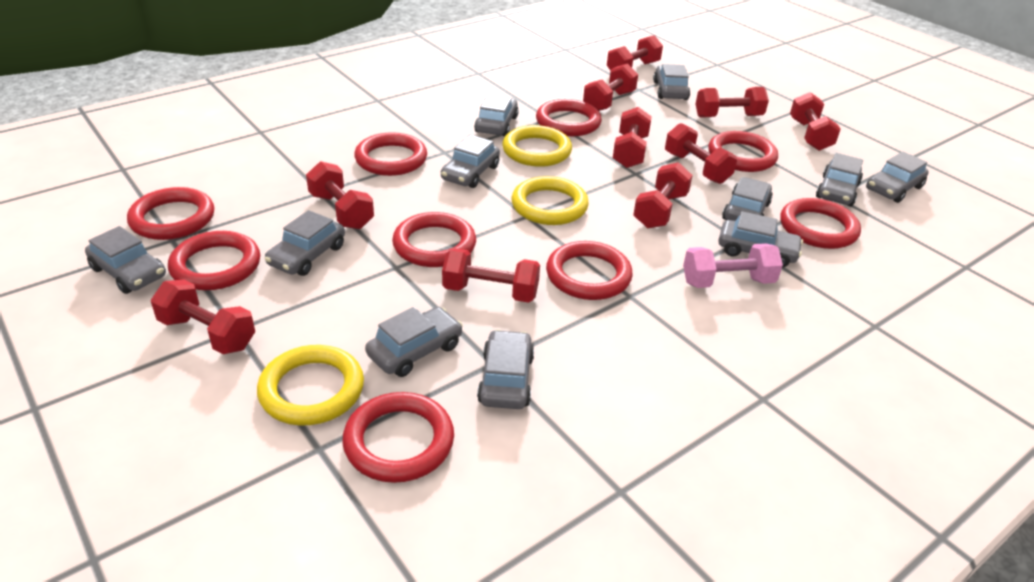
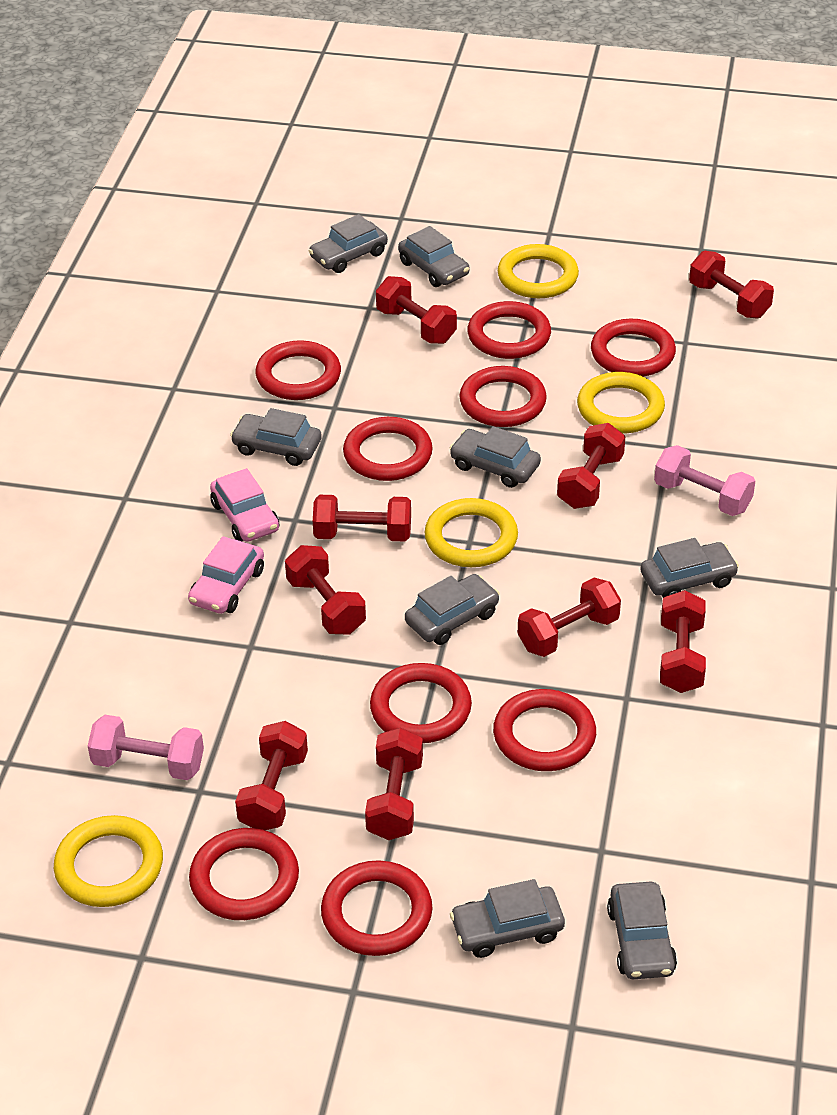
grey car: 11 -> 8
pink car: 0 -> 2
pink dumbbell: 1 -> 2
red dumbbell: 10 -> 9
yellow ring: 3 -> 4

